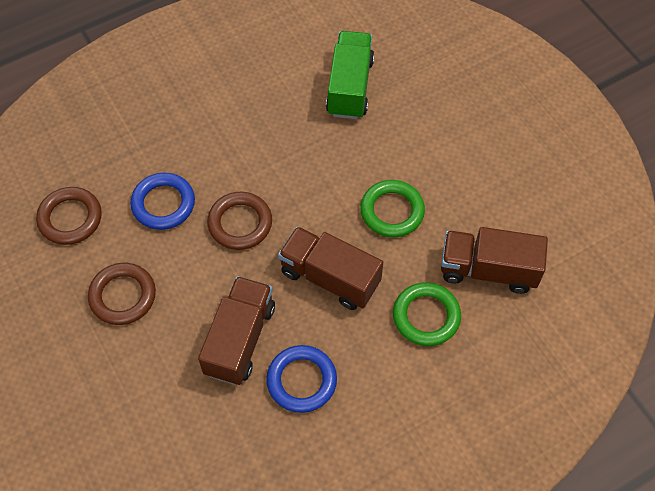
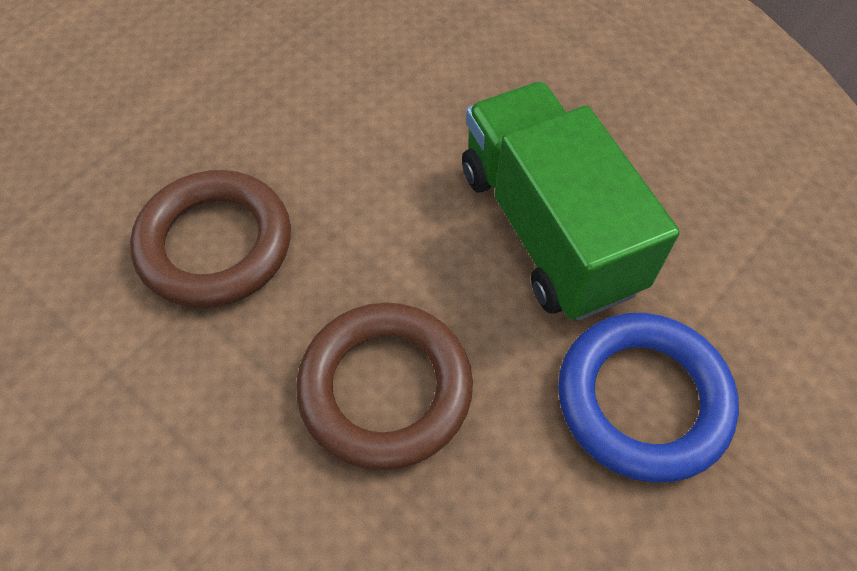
blue ring: 2 -> 1
brown ring: 3 -> 2
brown truck: 3 -> 0
green ring: 2 -> 0

